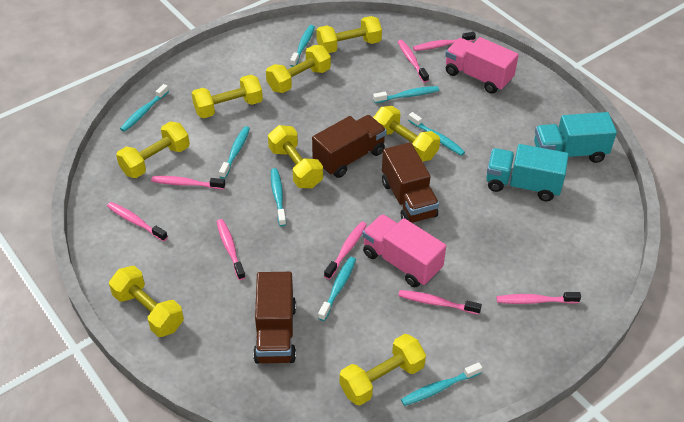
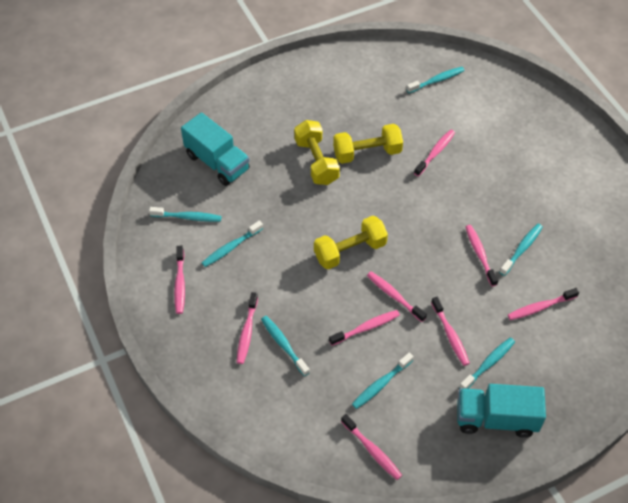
brown truck: 3 -> 0
pink toothbrush: 8 -> 9
pink truck: 2 -> 0
turquoise toothbrush: 8 -> 7
yellow dumbbell: 8 -> 3

